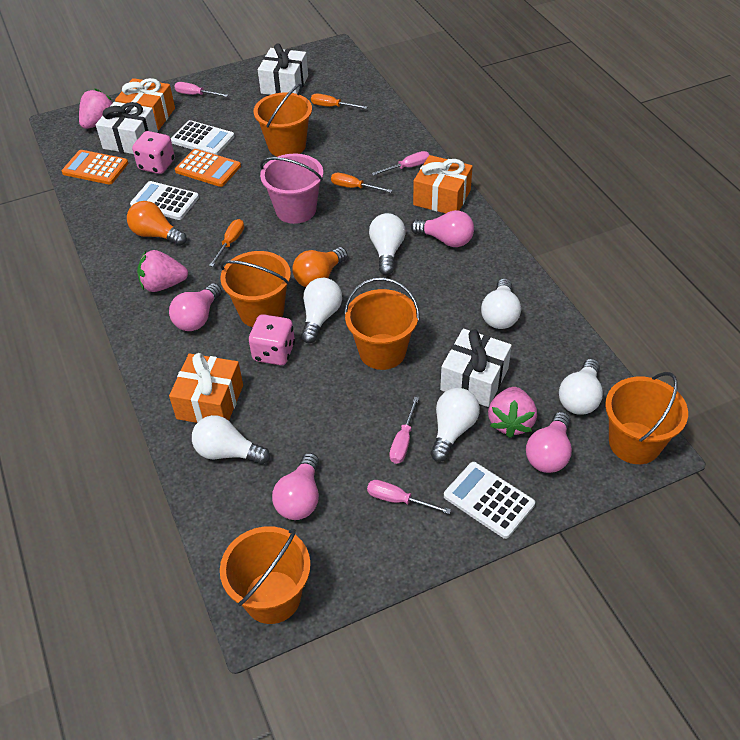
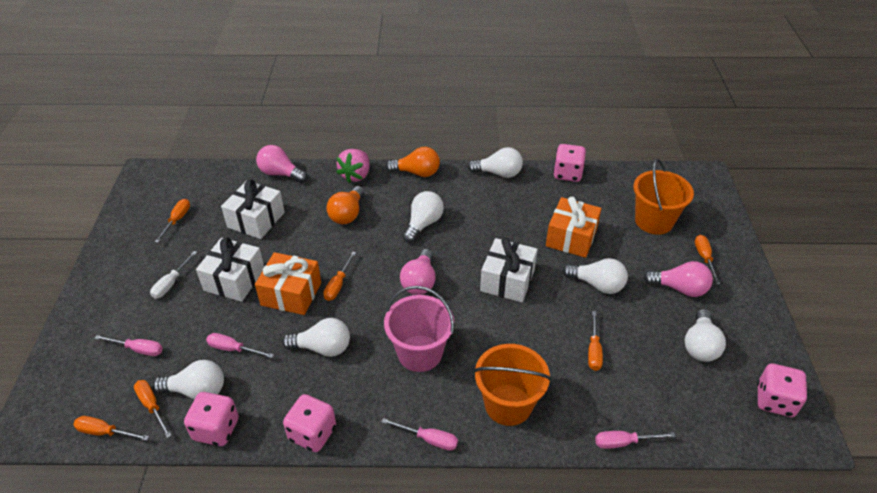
orange bucket: 5 -> 2
orange calculator: 2 -> 0
orange gift: 3 -> 2
orange screwdriver: 3 -> 6
pink dice: 2 -> 4
pink light bulb: 4 -> 3
pink strawberry: 3 -> 1
white calculator: 3 -> 0
white screwdriver: 0 -> 1

